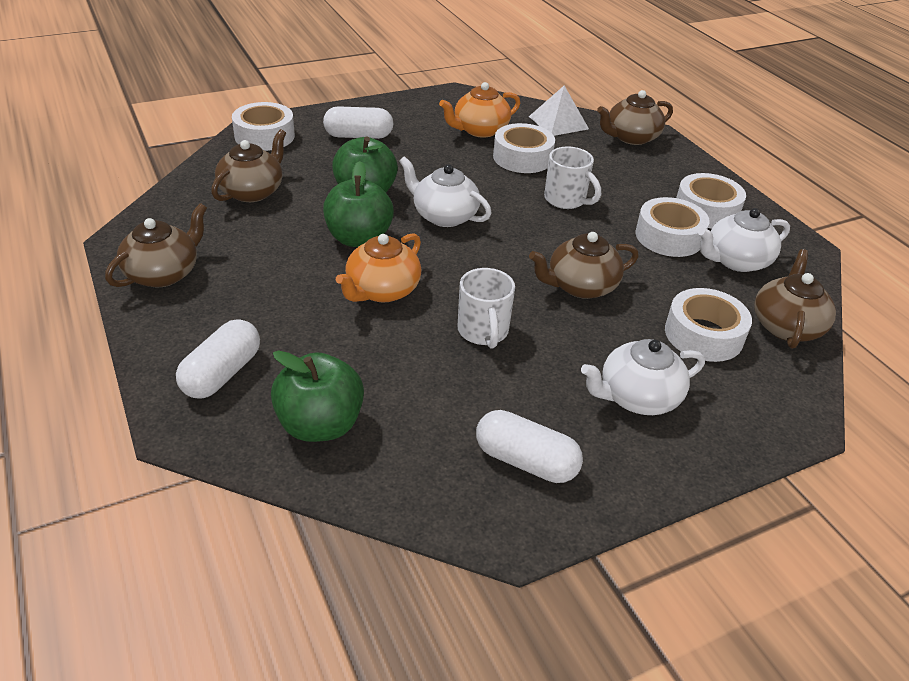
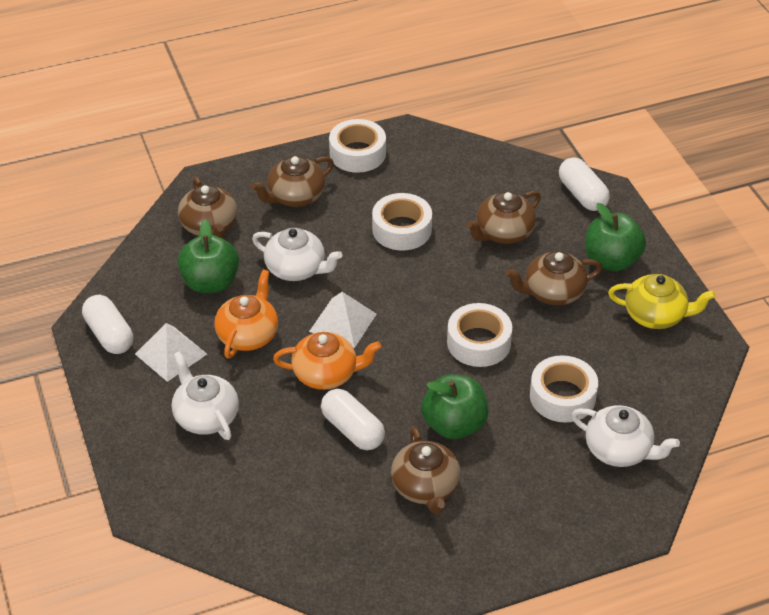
white mug: 2 -> 0
white pyramid: 1 -> 2
white tape: 5 -> 4
yellow teapot: 0 -> 1

